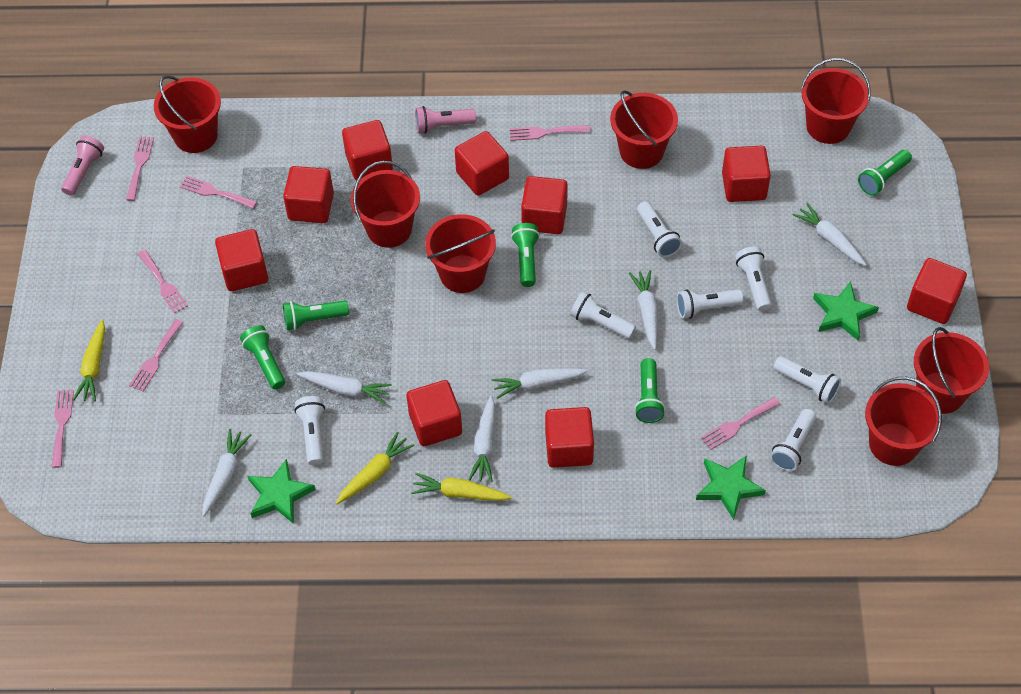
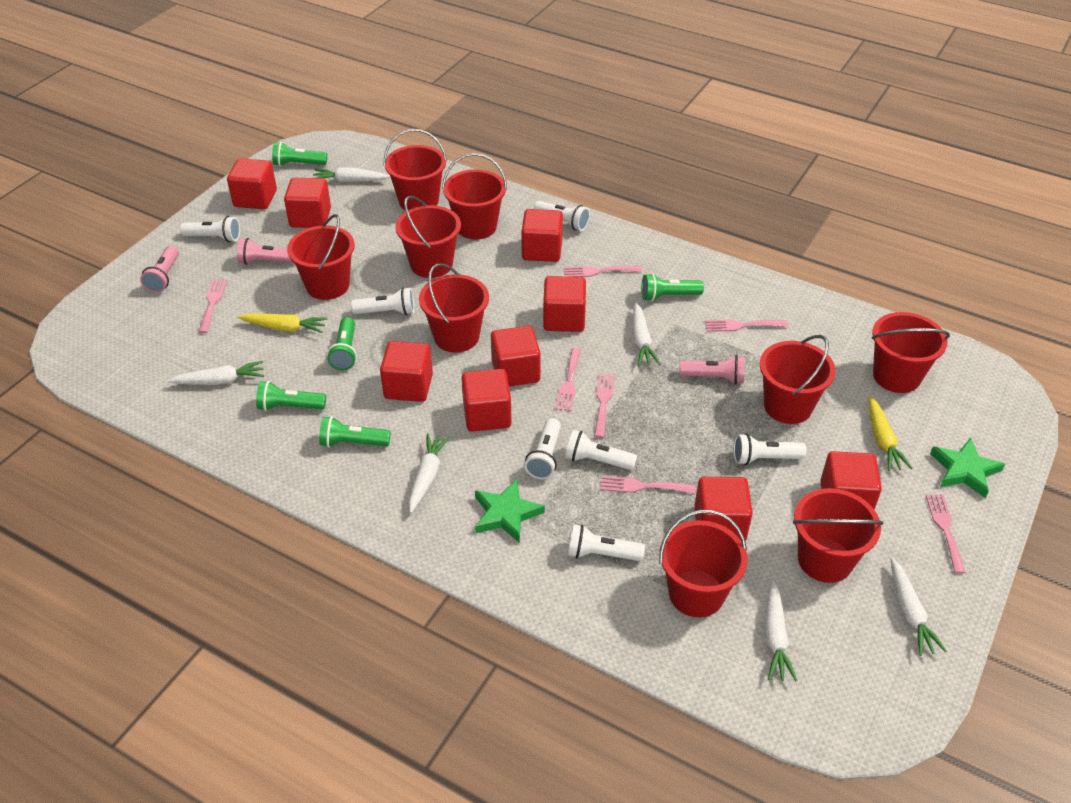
green star: 3 -> 2
pink flashlight: 2 -> 3
red bucket: 7 -> 9
yellow carrot: 3 -> 2

